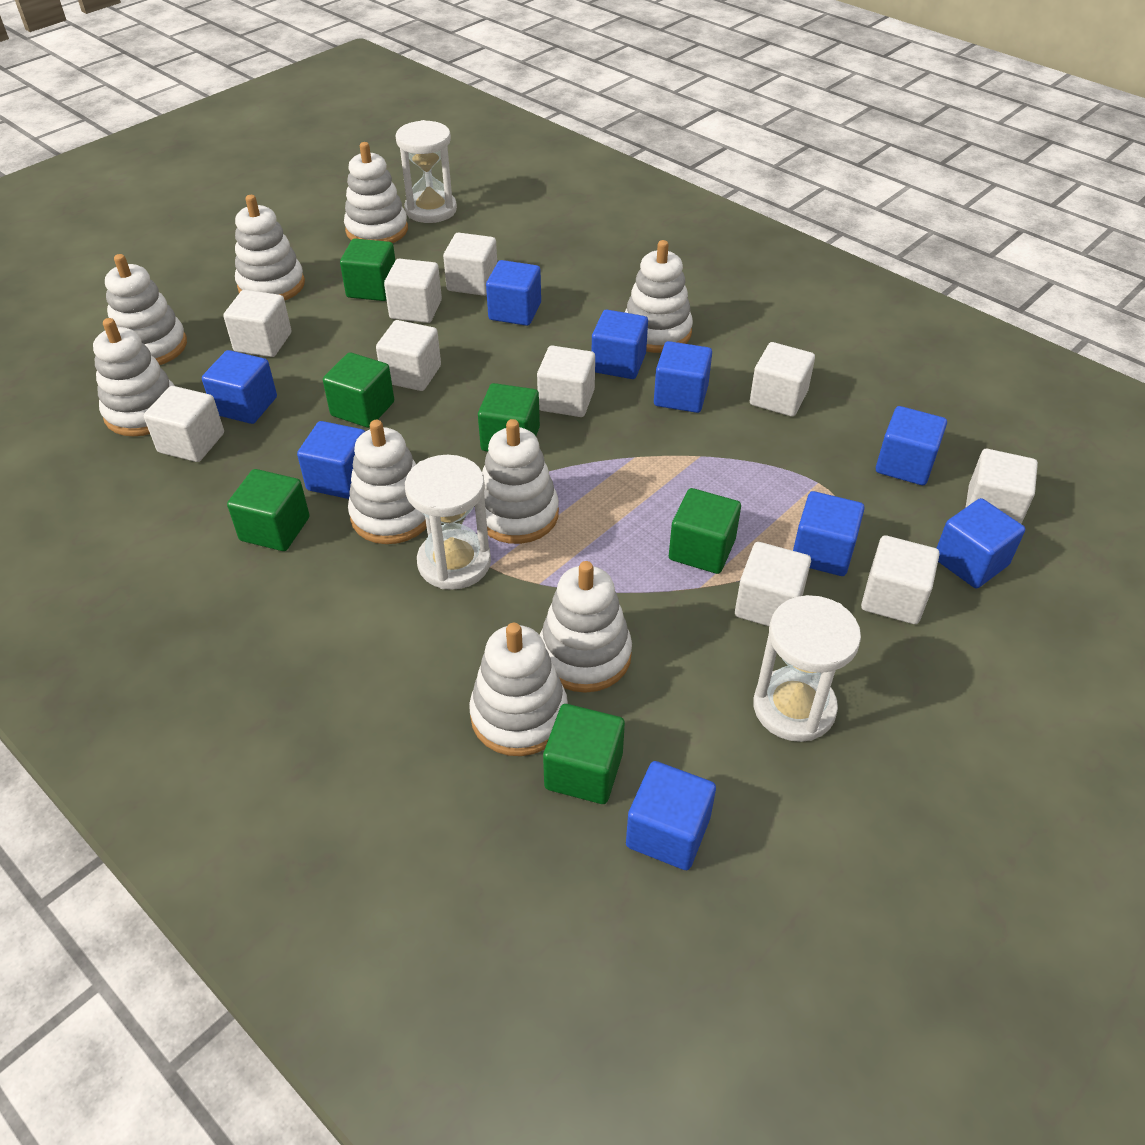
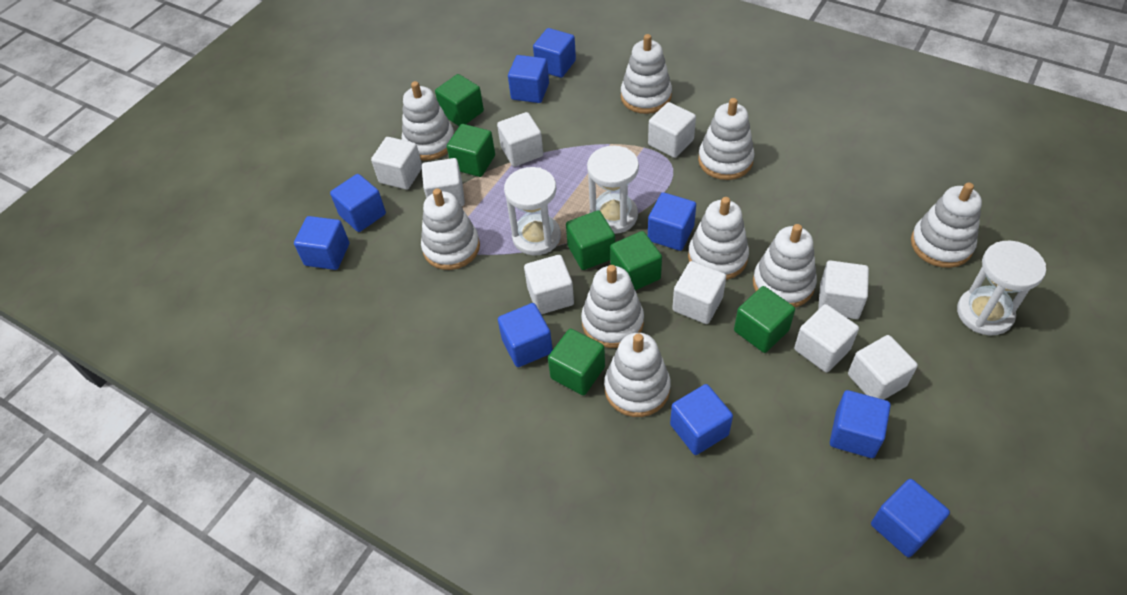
white cube: 10 -> 9

